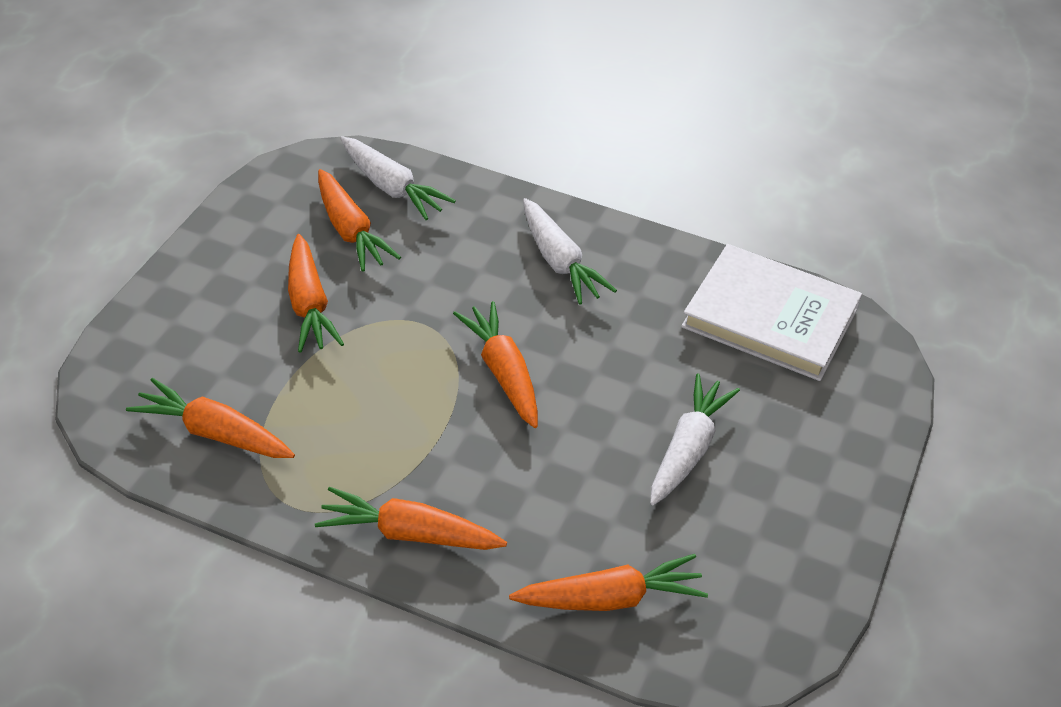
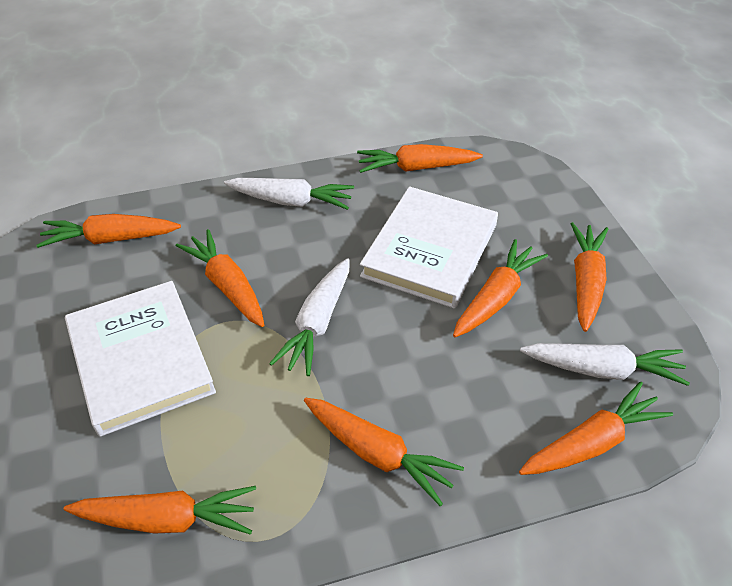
orange carrot: 6 -> 8
white book: 1 -> 2

